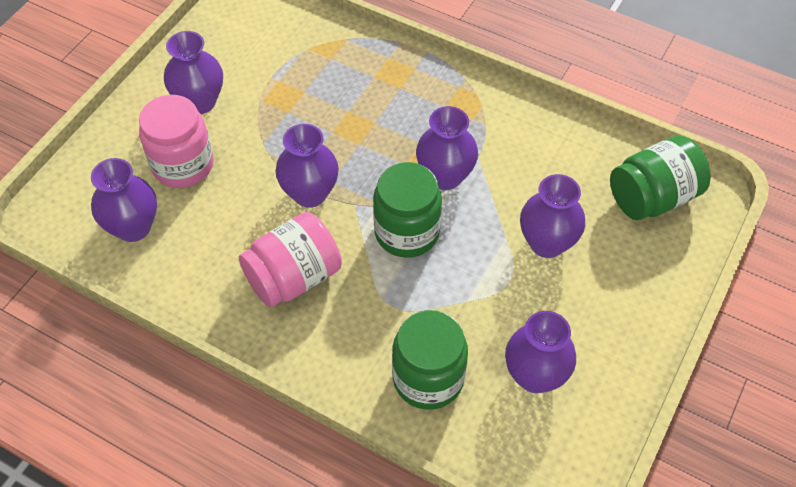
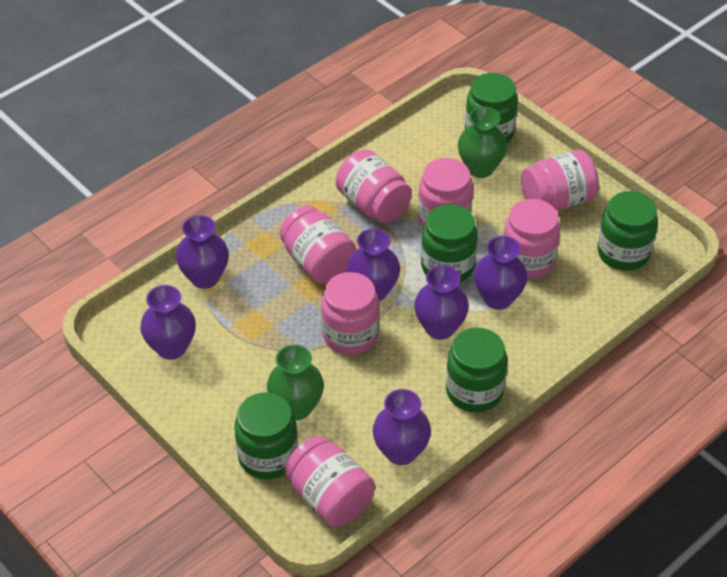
green jar: 3 -> 5
green vase: 0 -> 2
pink jar: 2 -> 7

